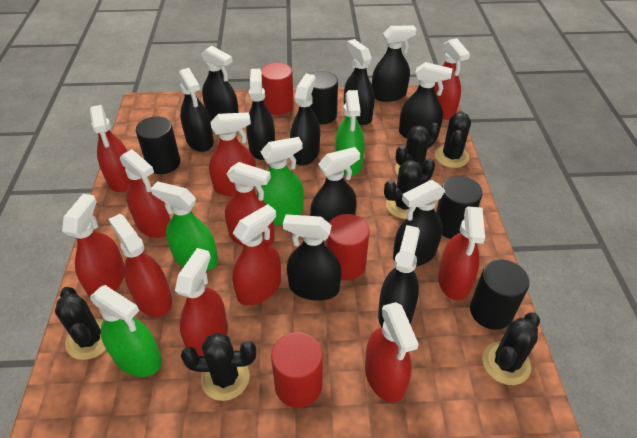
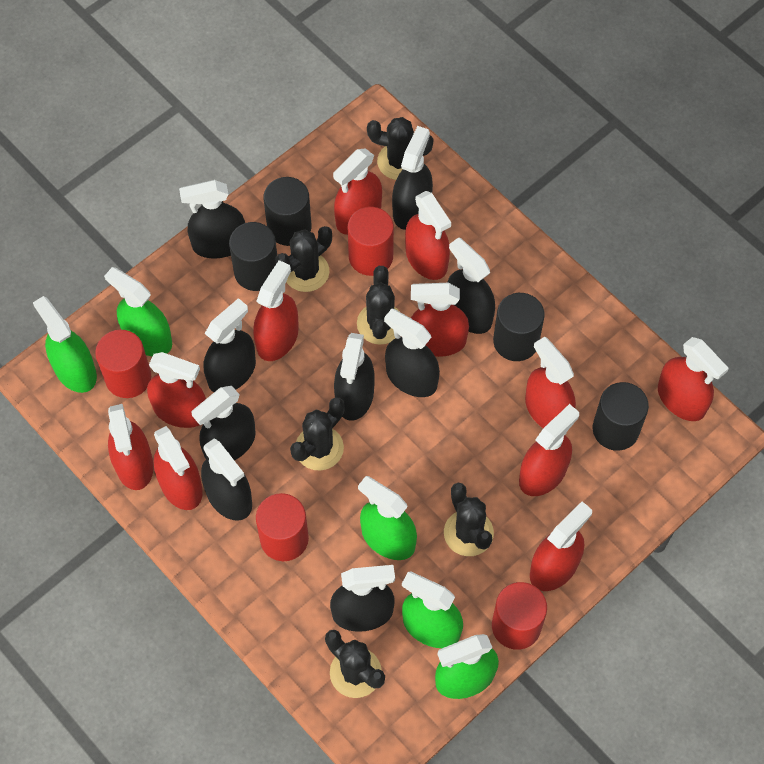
black spray bottle: 11 -> 9
green spray bottle: 4 -> 5
red cylinder: 3 -> 4

